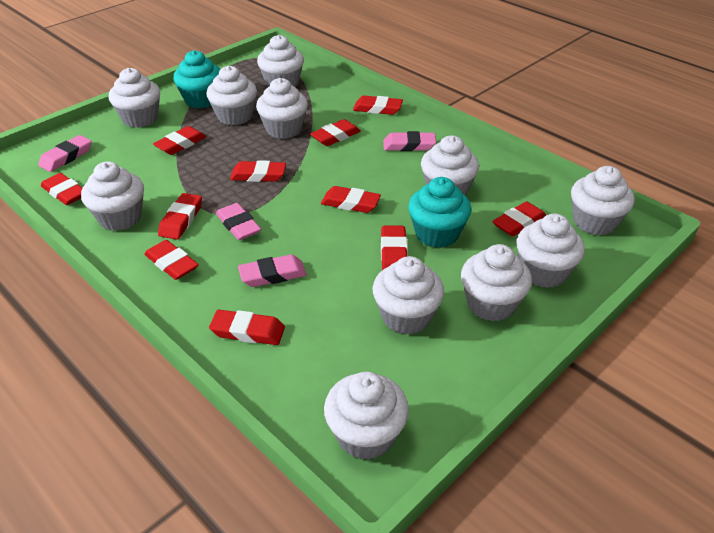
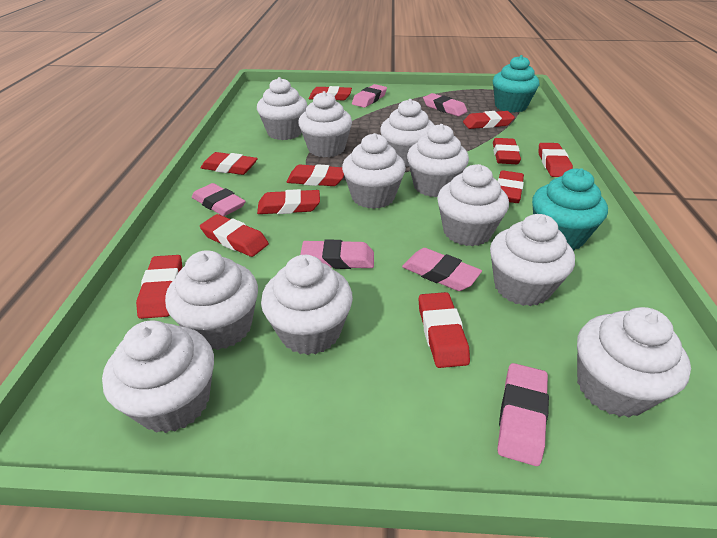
pink eraser: 4 -> 6

